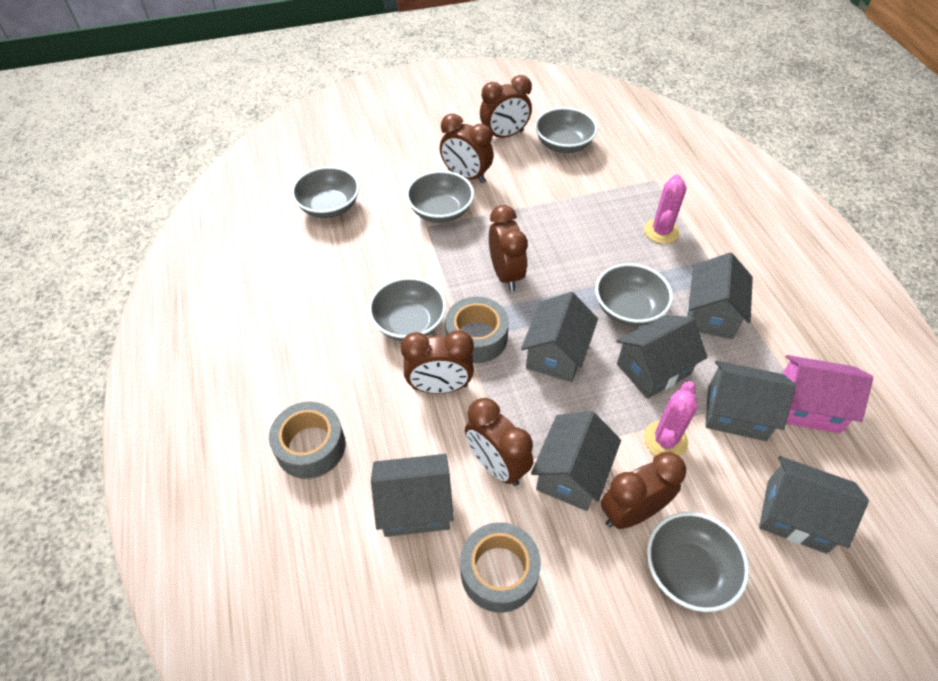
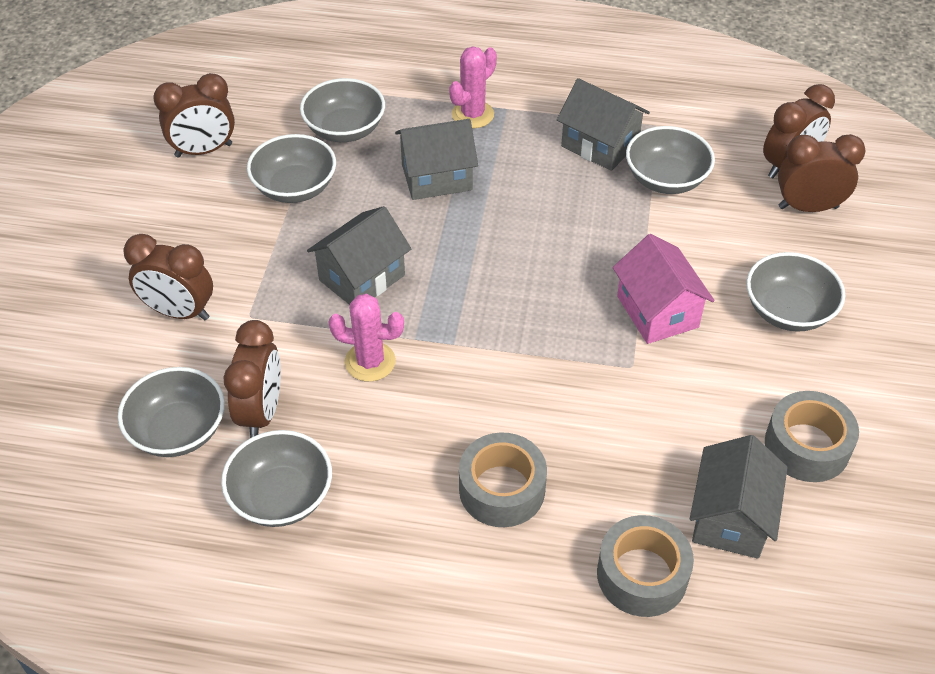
brown clock: 6 -> 5
grey house: 7 -> 4

